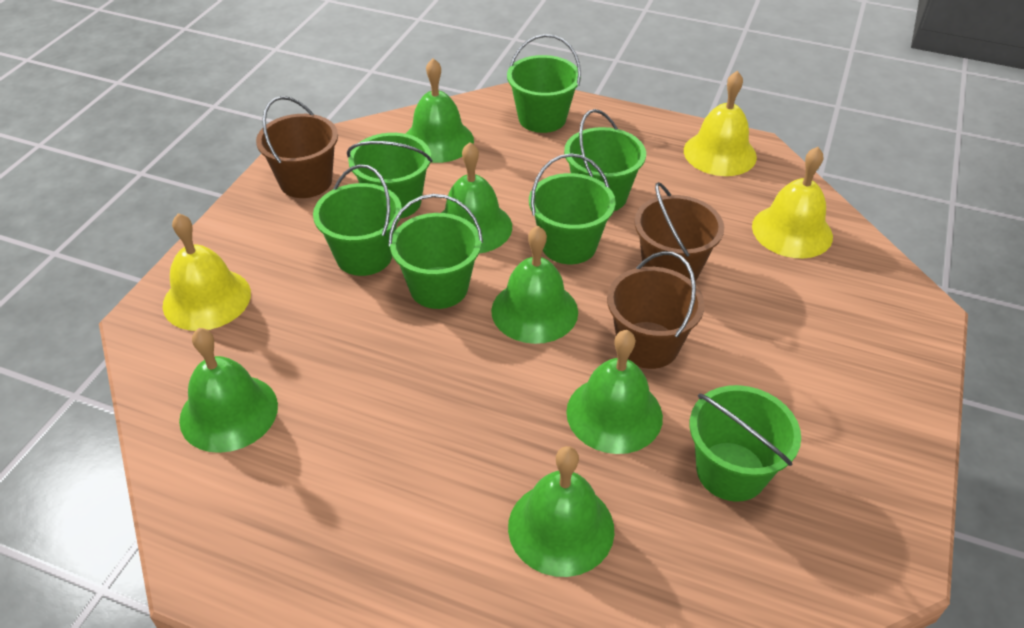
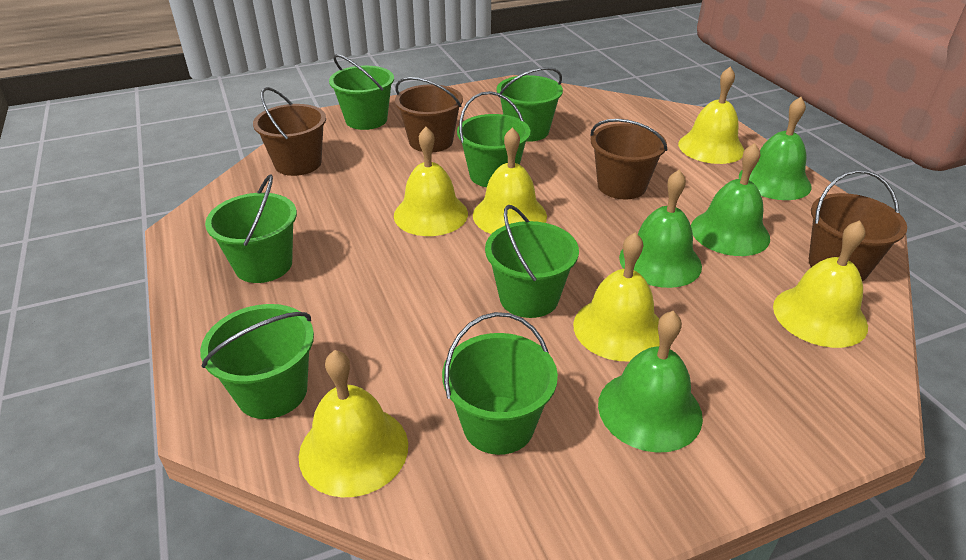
brown bucket: 3 -> 4
green bell: 6 -> 4
yellow bell: 3 -> 6

